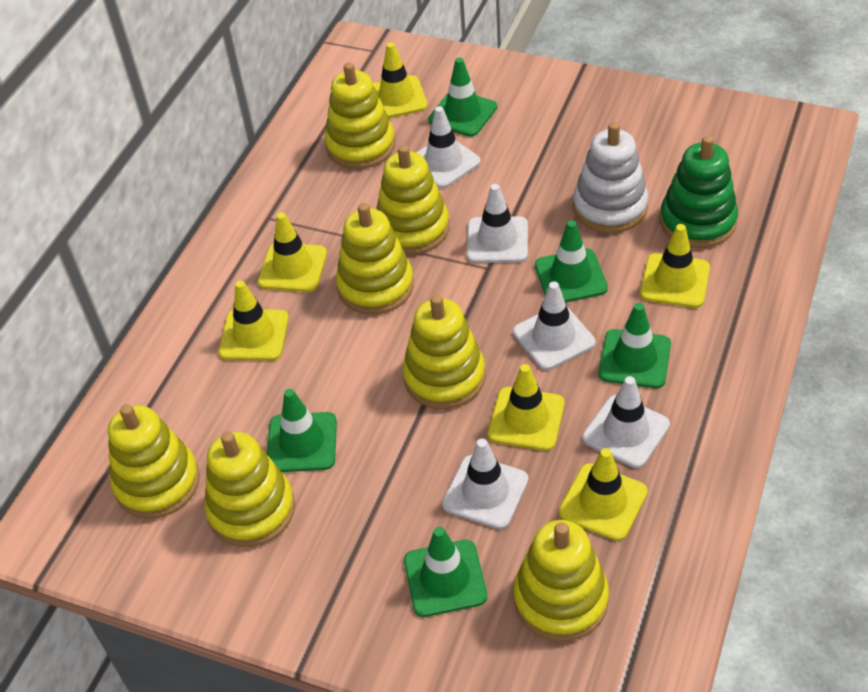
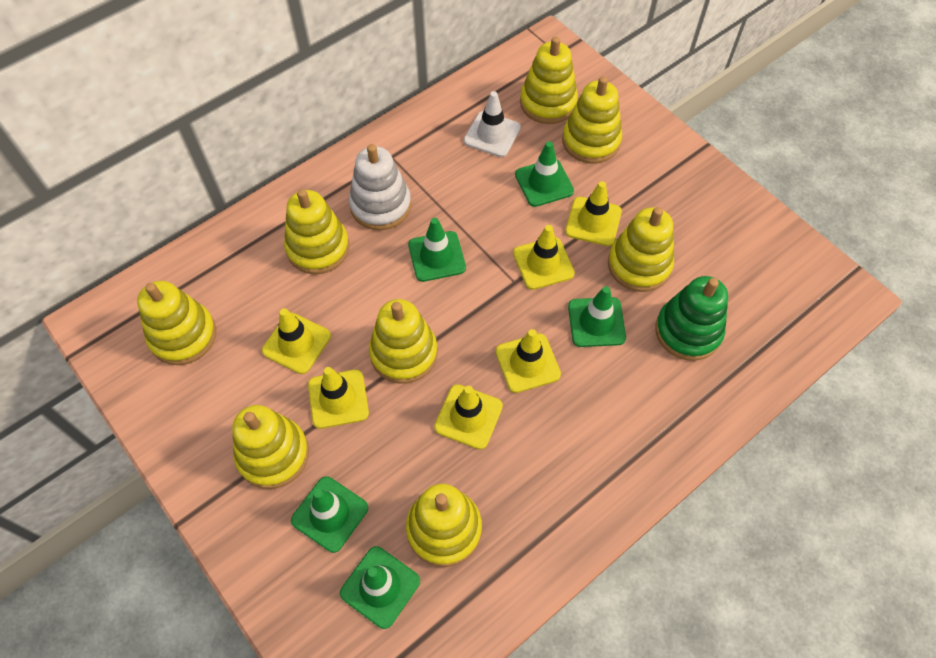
white traffic cone: 5 -> 1
yellow stacking toy: 7 -> 8

